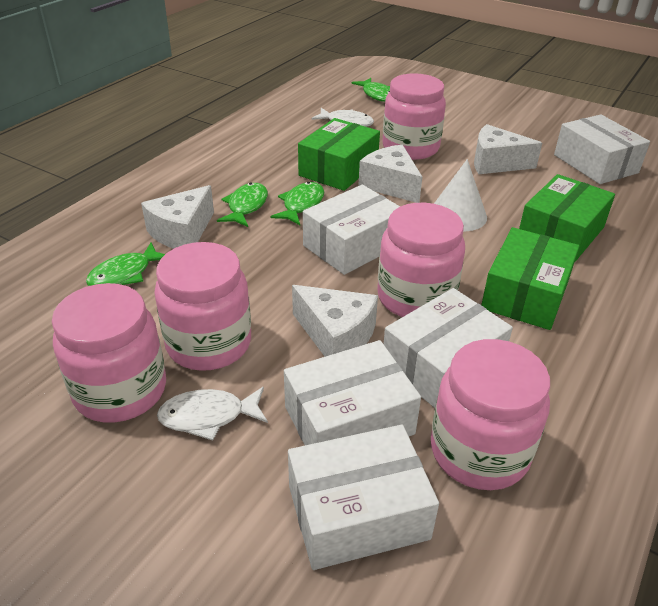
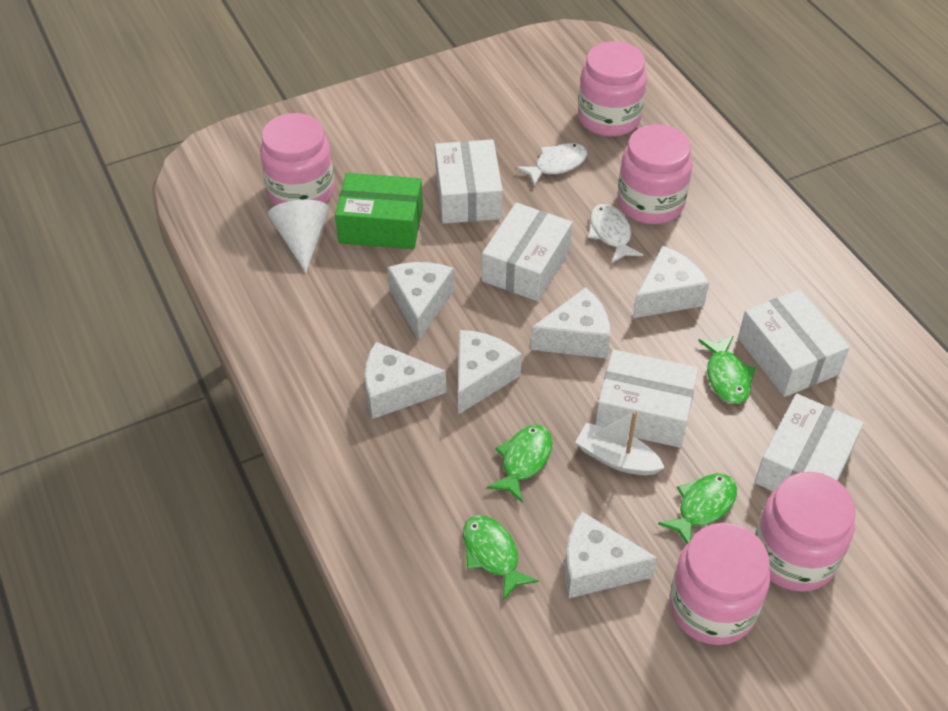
green box: 3 -> 1
white boat: 0 -> 1
white cheese: 4 -> 6

